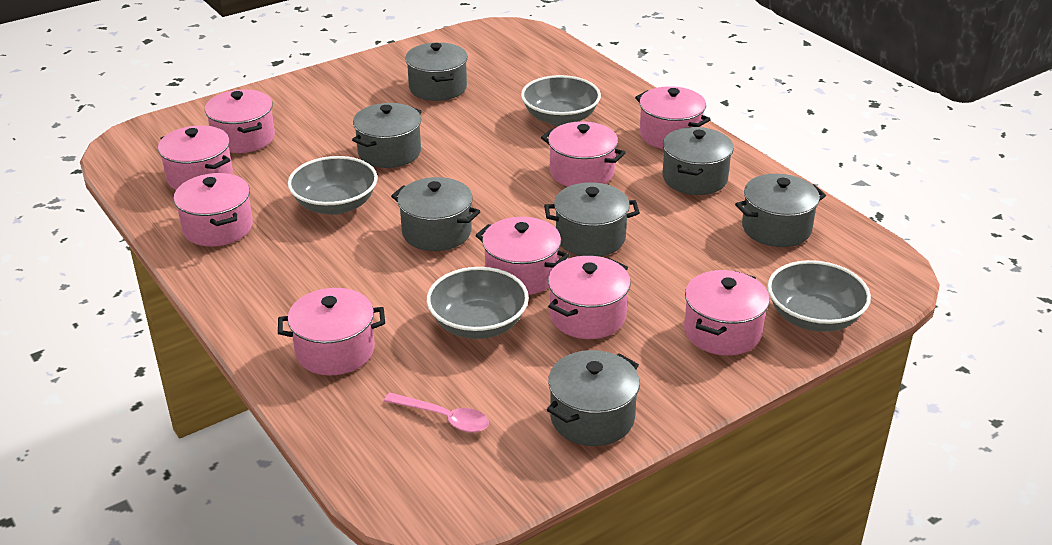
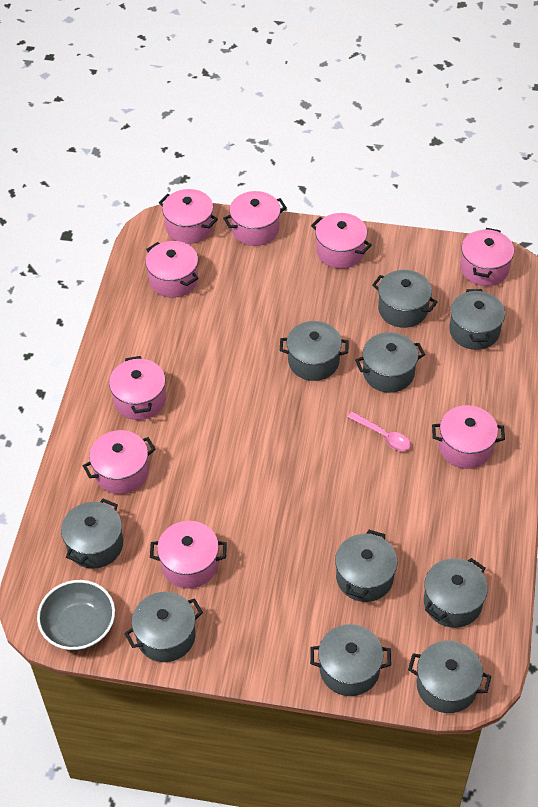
grey bowl: 4 -> 1
grey pot: 7 -> 10

